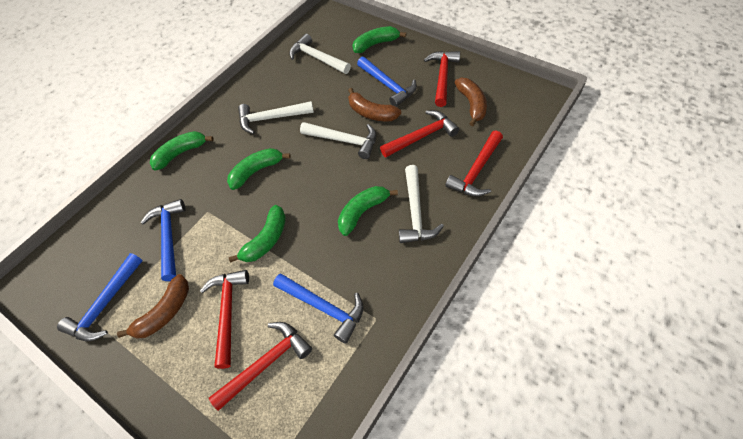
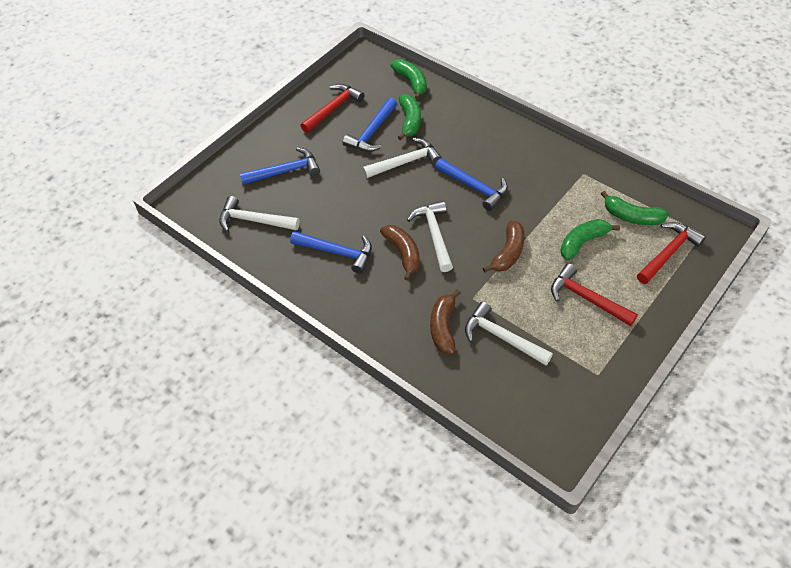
green banana: 5 -> 4
red hammer: 5 -> 3

